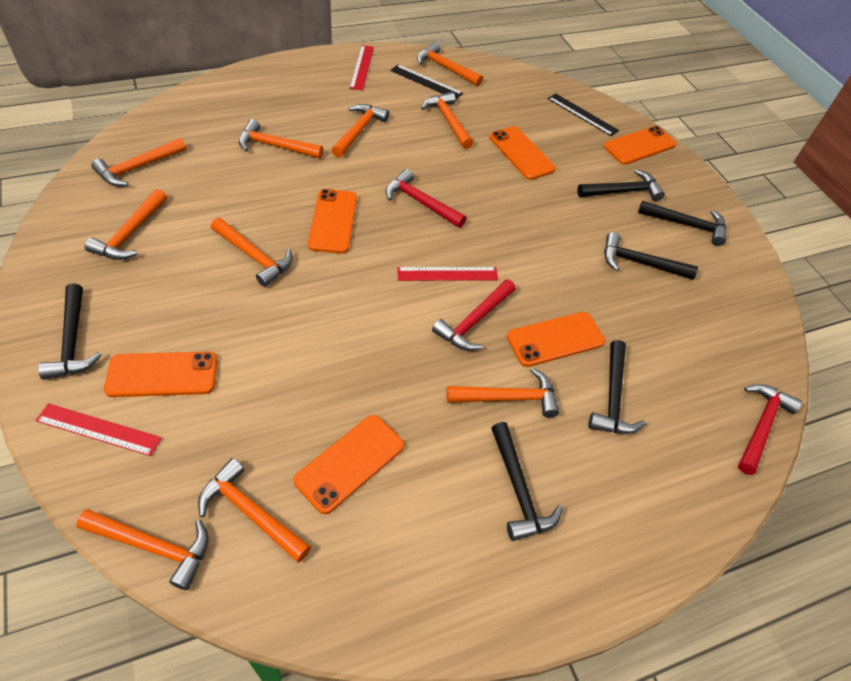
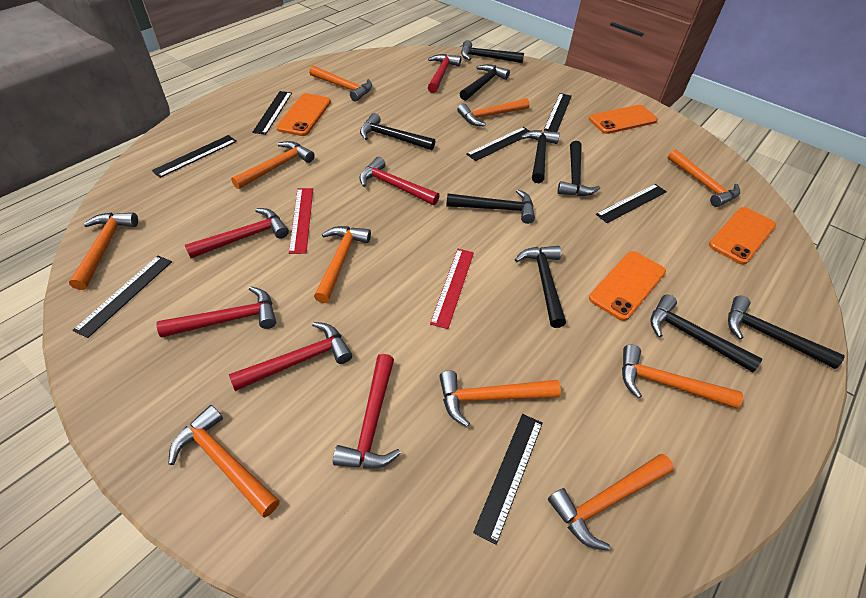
black hammer: 6 -> 9
black ruler: 2 -> 7
orange phone: 6 -> 4
red hammer: 3 -> 6
red ruler: 3 -> 2

